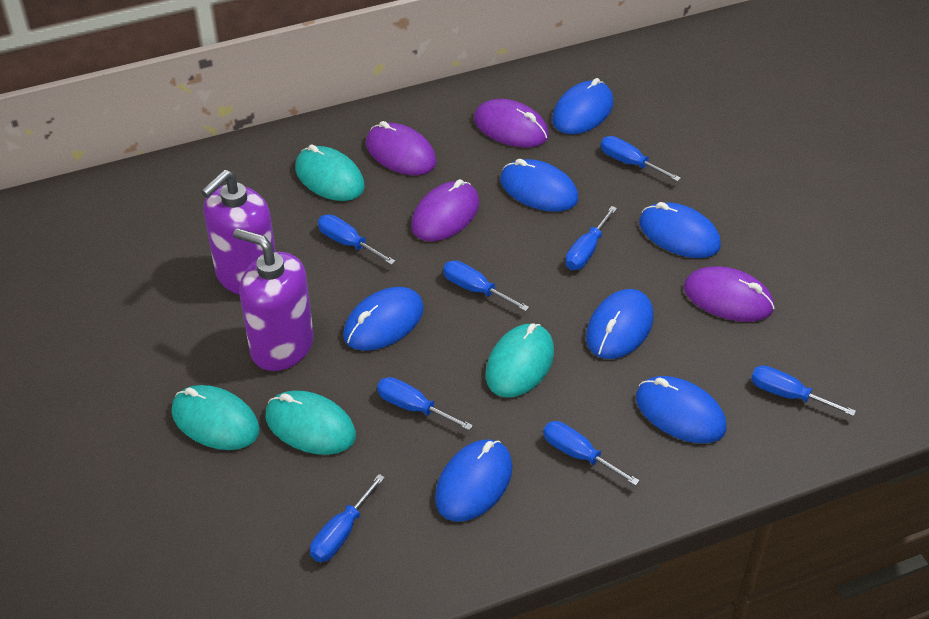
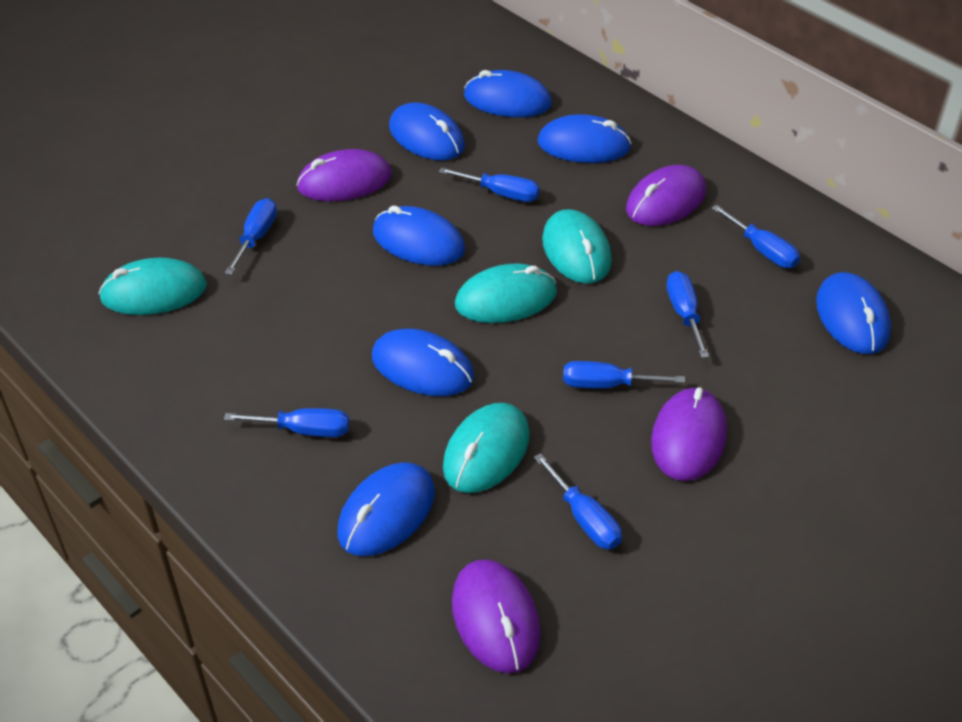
blue screwdriver: 8 -> 7
purple soap dispenser: 2 -> 0

